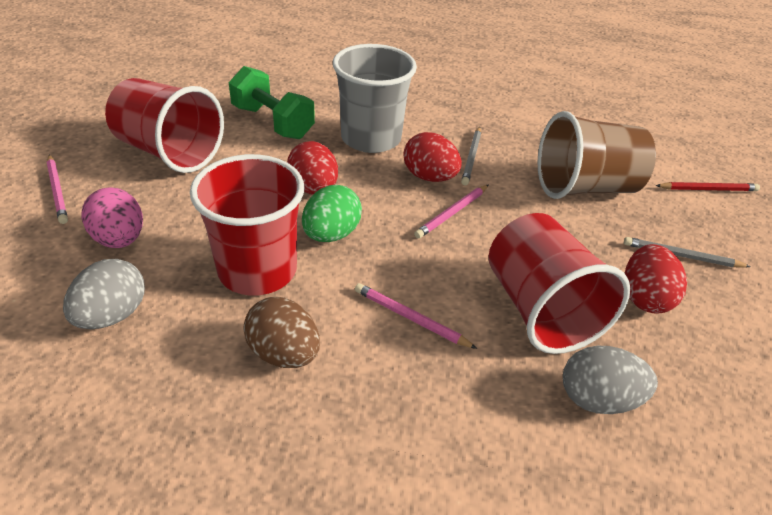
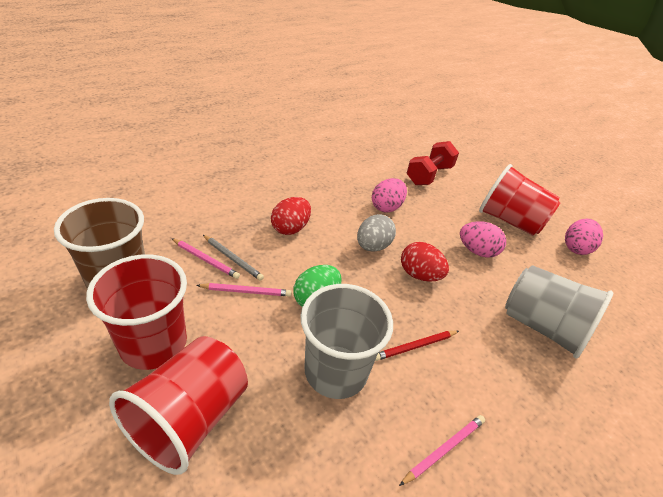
brown egg: 1 -> 0
green dumbbell: 1 -> 0
grey cup: 1 -> 2
grey egg: 2 -> 1
grey pencil: 2 -> 1
pink egg: 1 -> 3
red dumbbell: 0 -> 1
red egg: 3 -> 2

